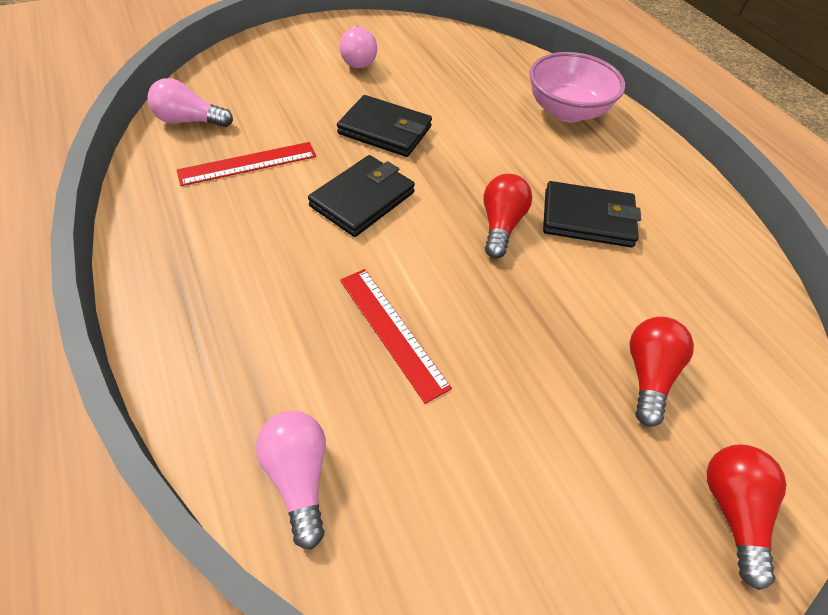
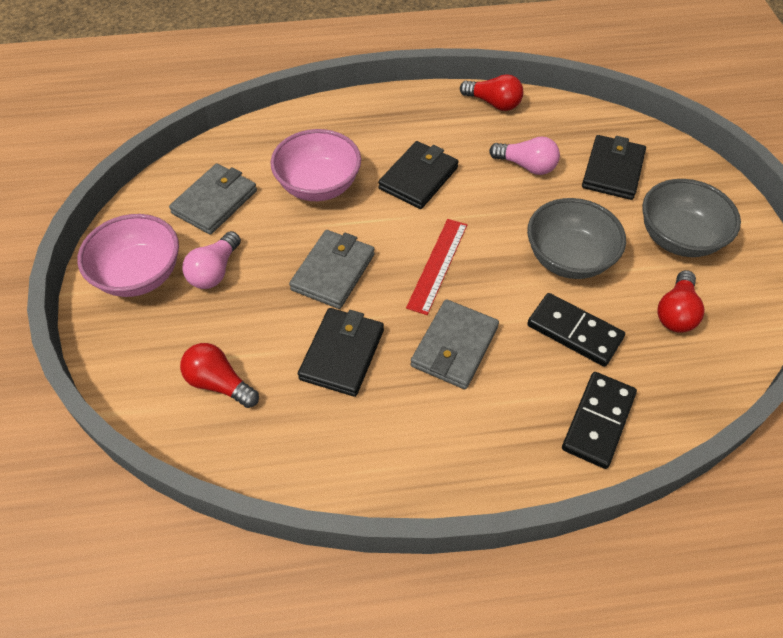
black domino: 0 -> 2
grey bowl: 0 -> 2
grey wallet: 0 -> 3
pink bowl: 1 -> 2
pink light bulb: 3 -> 2
red ruler: 2 -> 1

